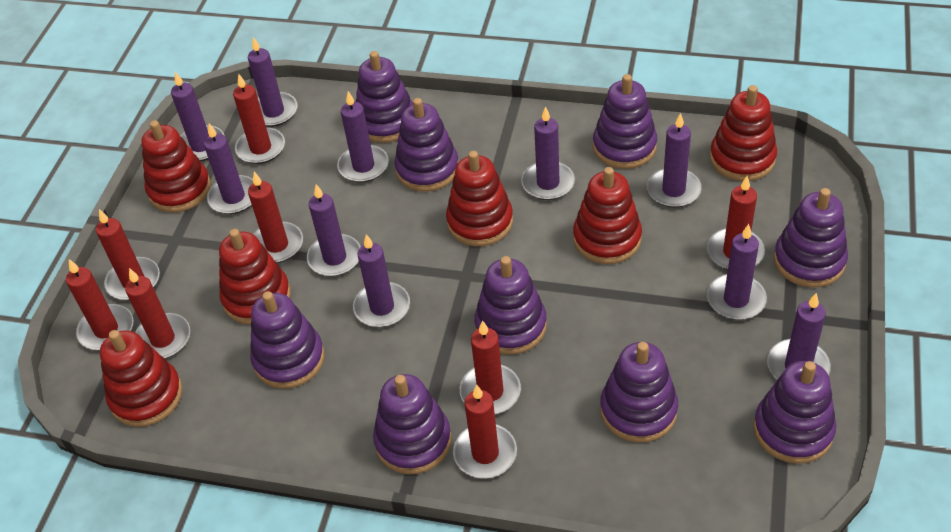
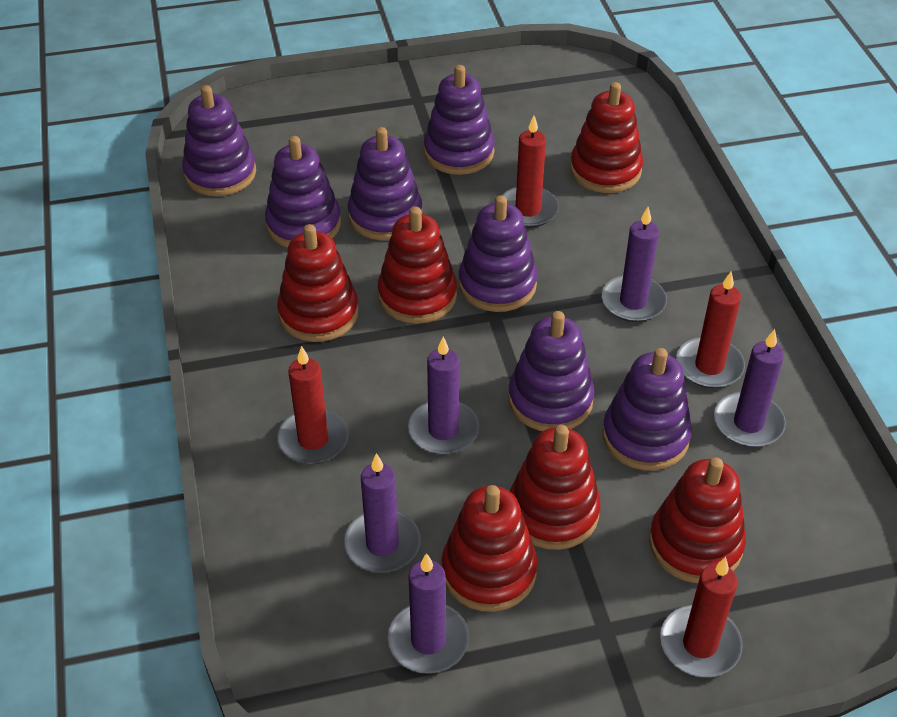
purple candle: 10 -> 5
purple stacking toy: 9 -> 7
red candle: 8 -> 4

